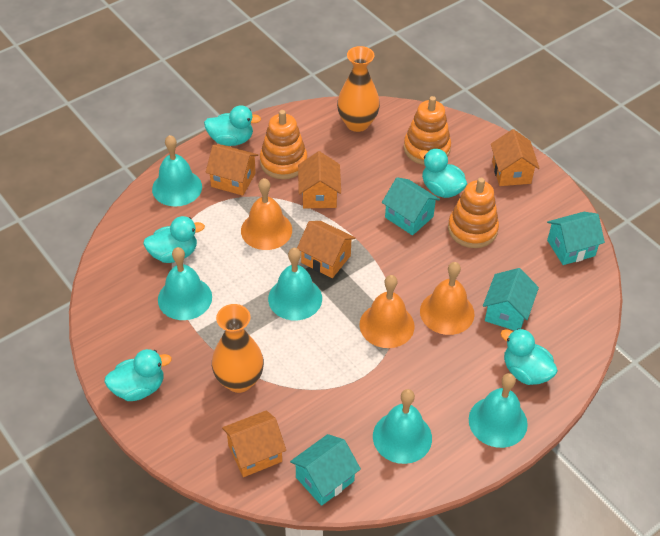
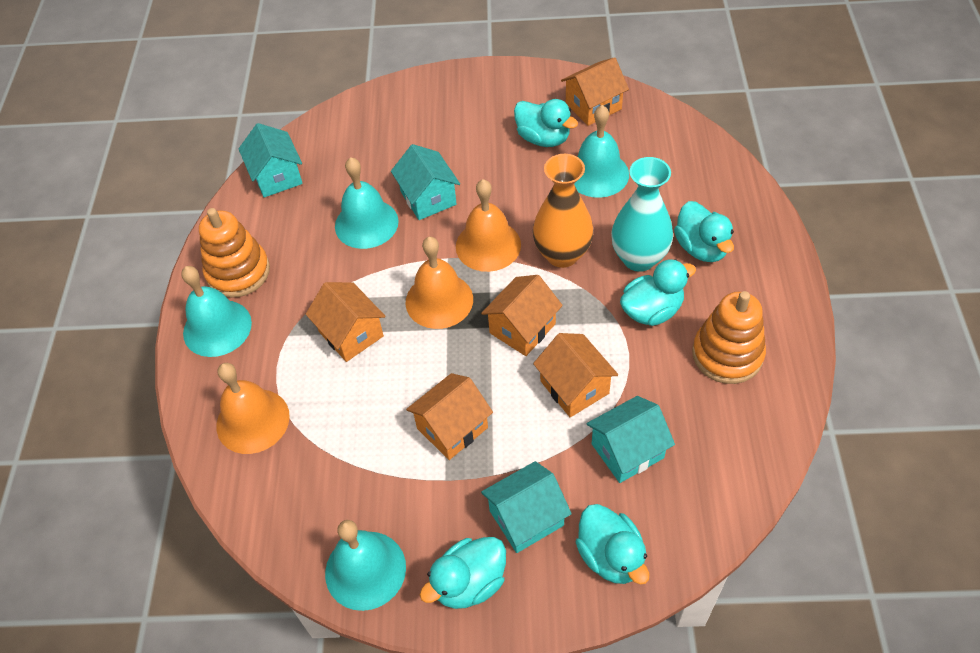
orange stacking toy: 3 -> 2
orange vase: 2 -> 1
turquoise bell: 5 -> 4
turquoise vase: 0 -> 1

